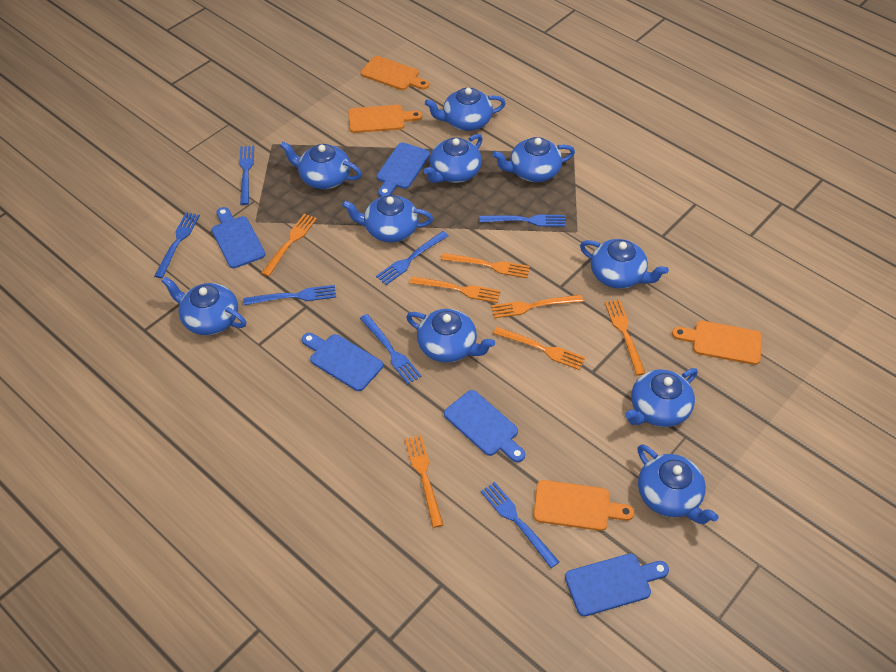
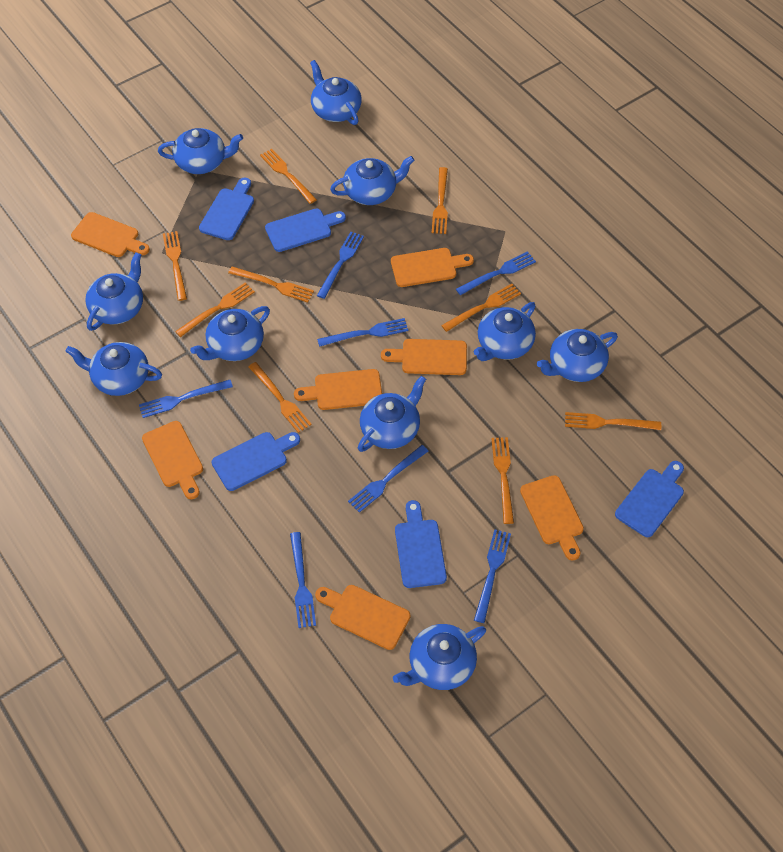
orange cutting board: 4 -> 7
orange fork: 7 -> 9

